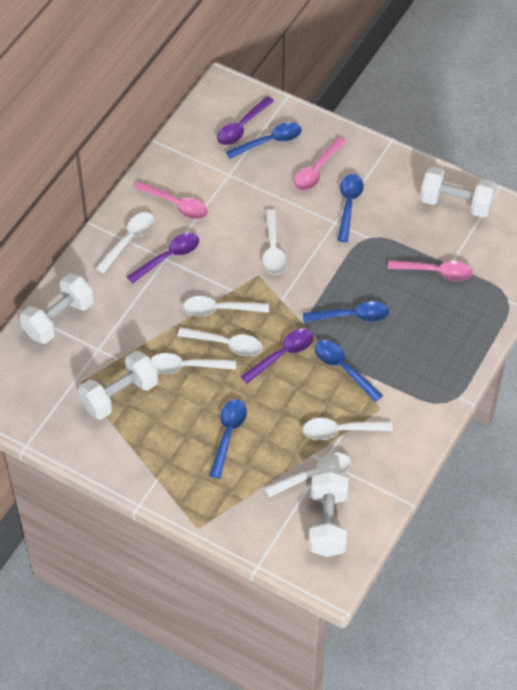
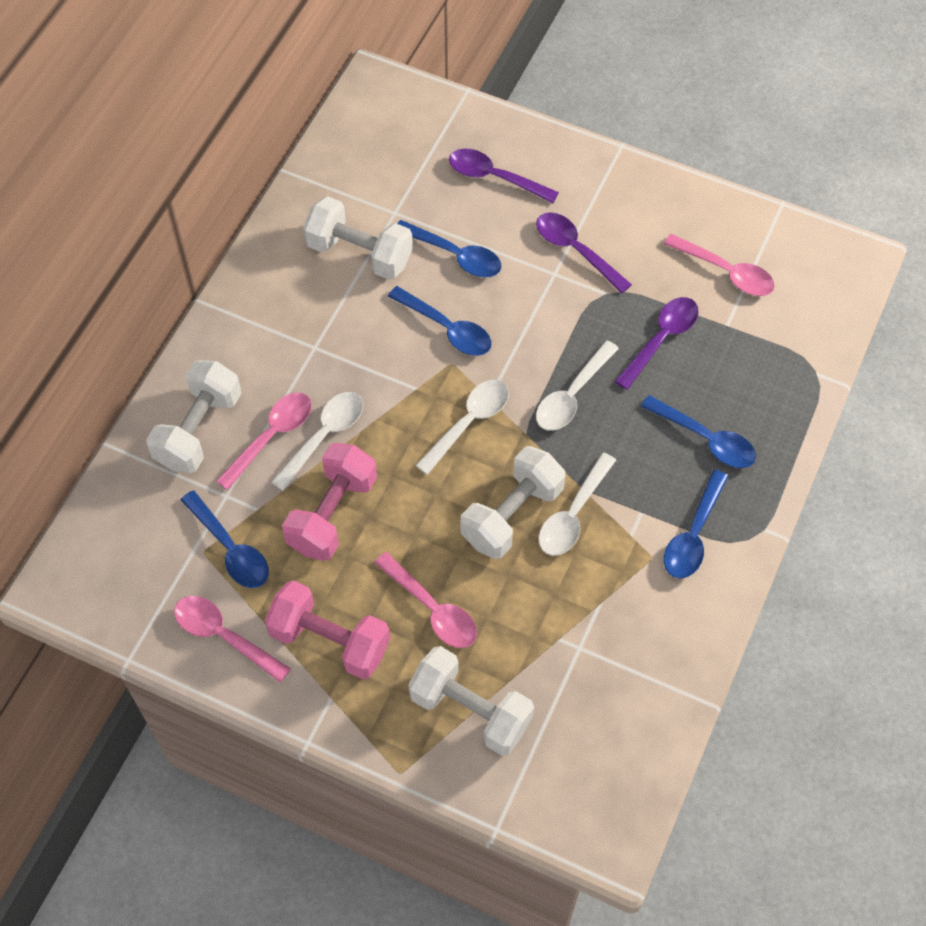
pink dumbbell: 0 -> 2
pink spoon: 3 -> 4
white spoon: 7 -> 4

